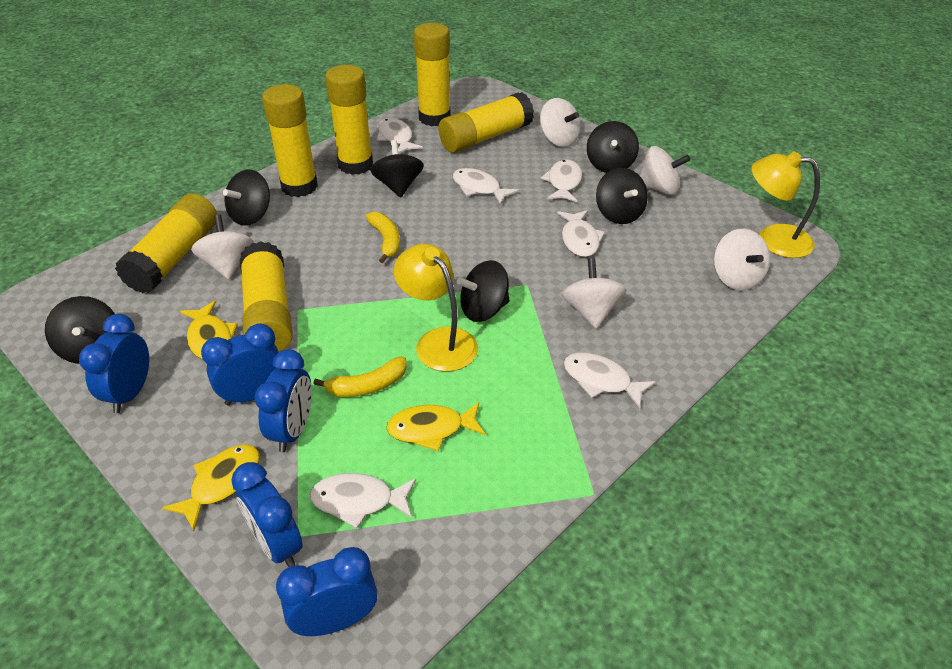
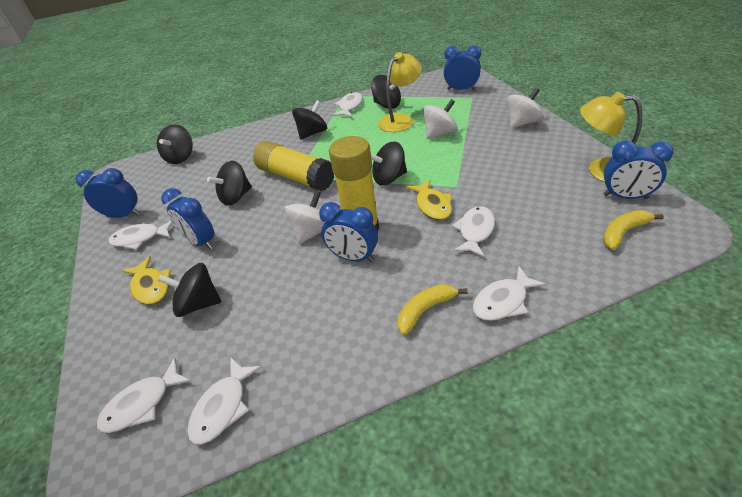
white spinning top: 5 -> 3
yellow fish: 3 -> 2
yellow glue stick: 6 -> 2

